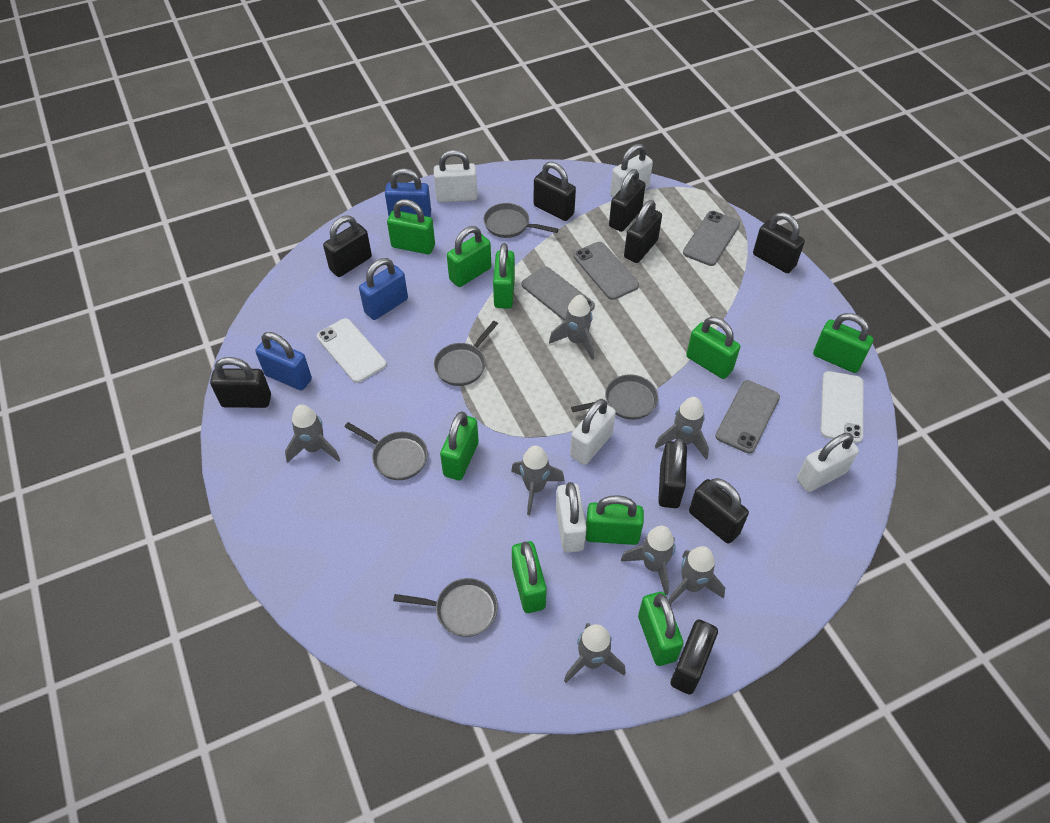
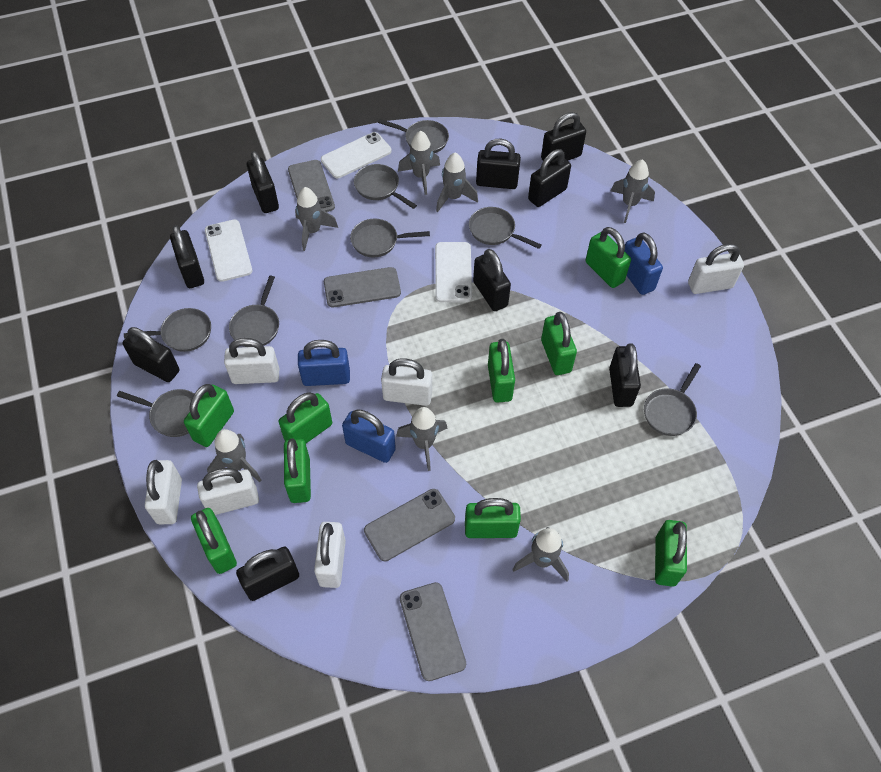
grey pan: 5 -> 8
white padlock: 5 -> 6
white phone: 2 -> 3

